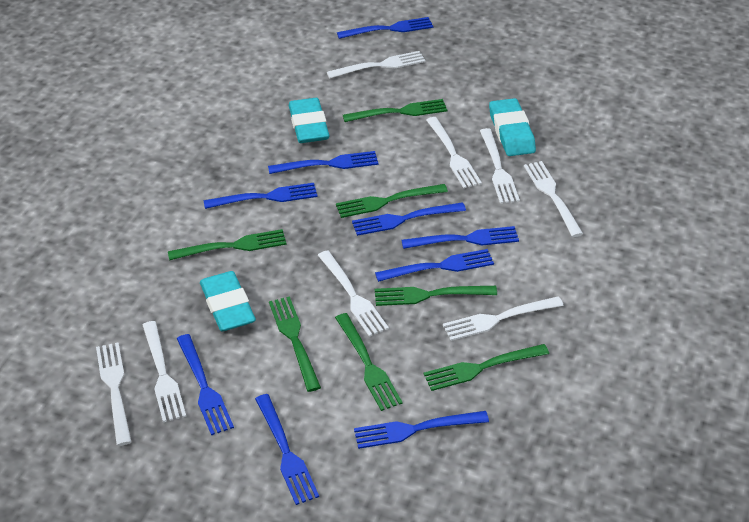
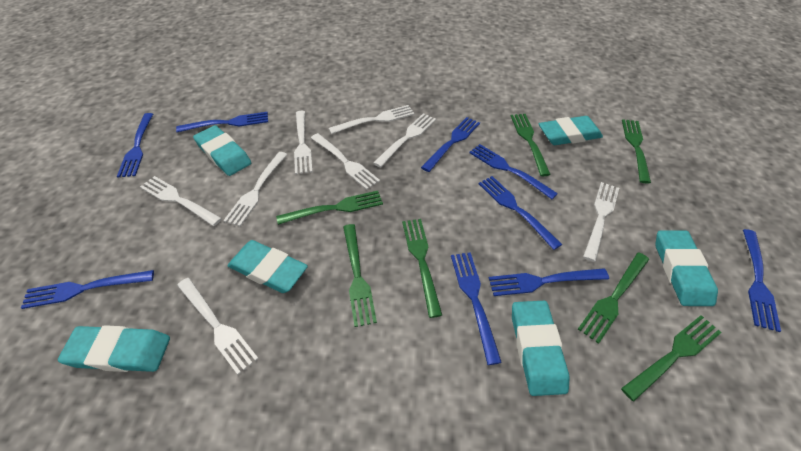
turquoise eraser: 3 -> 6

